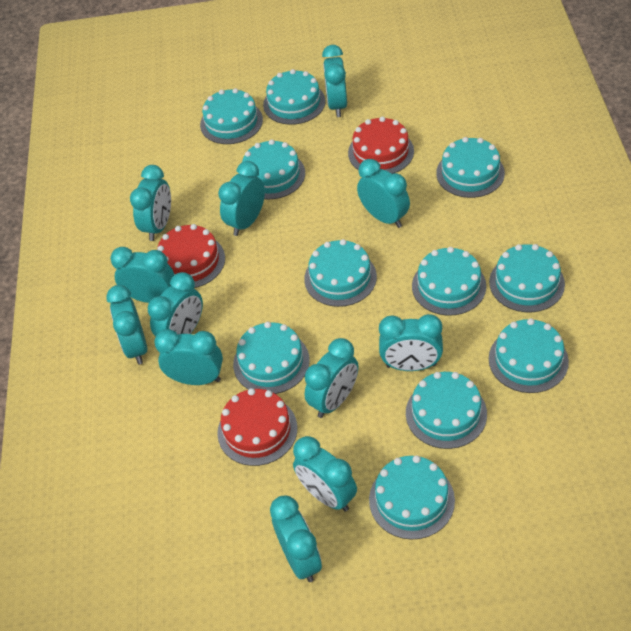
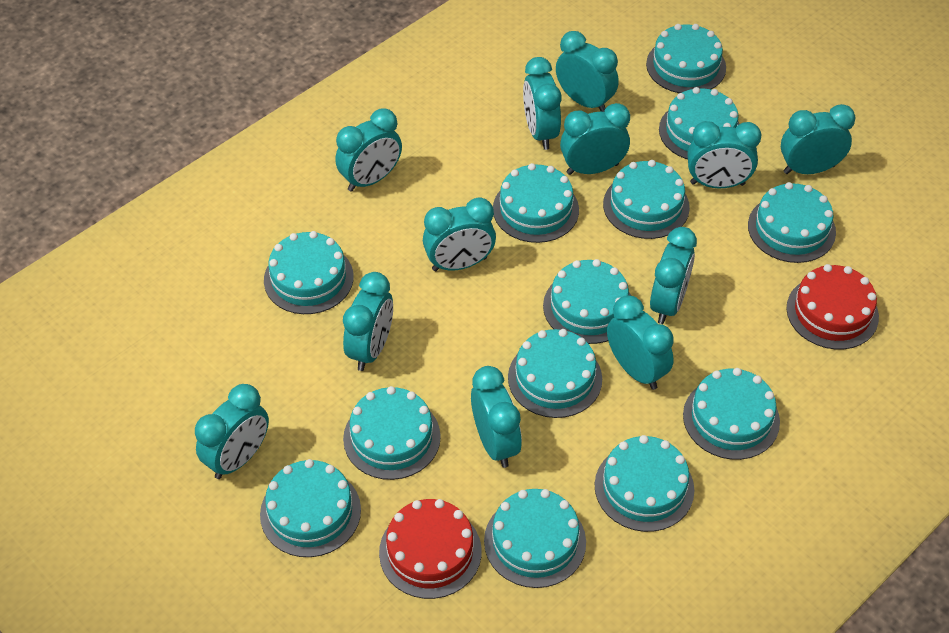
red cake: 3 -> 2
turquoise cake: 11 -> 13

